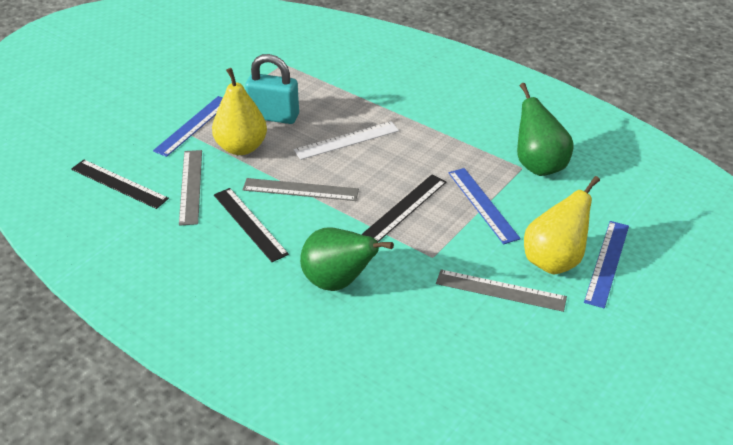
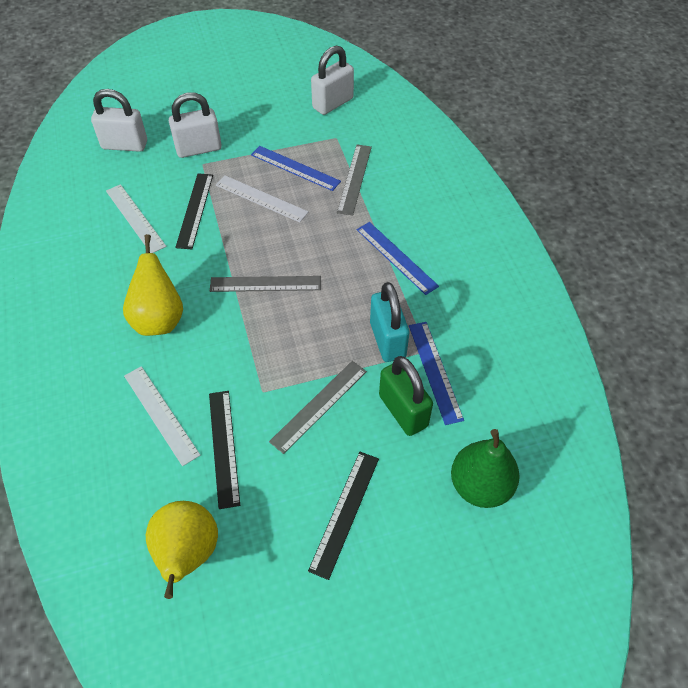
green padlock: 0 -> 1
green pear: 2 -> 1
white padlock: 0 -> 3
white ruler: 1 -> 3

